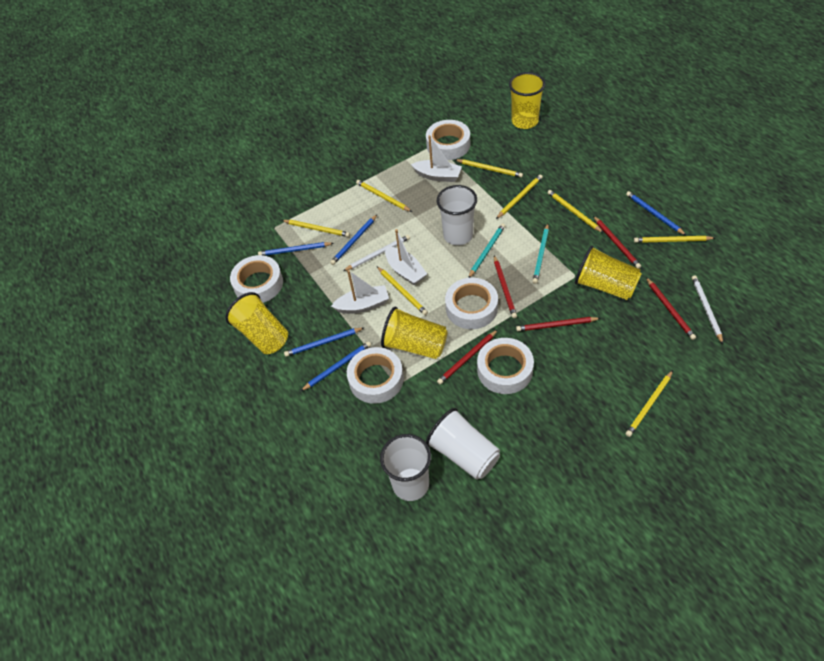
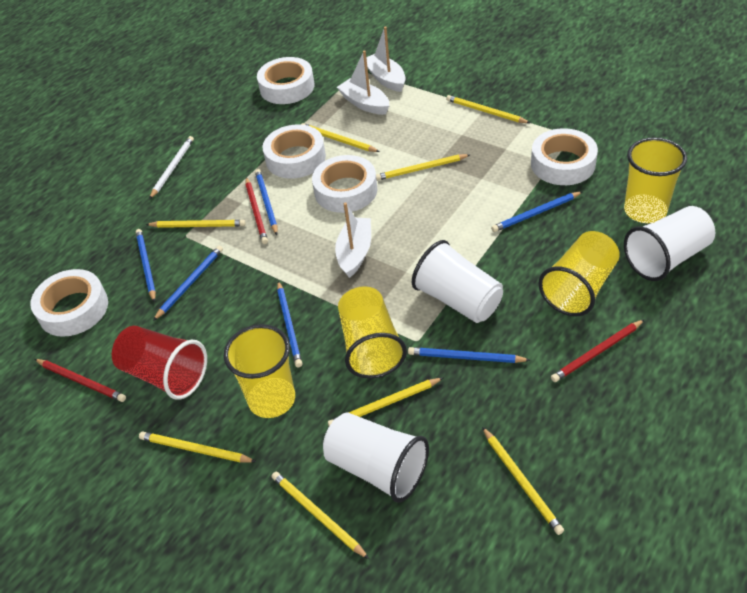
blue pencil: 5 -> 6
red cup: 0 -> 1
red pencil: 5 -> 3
turquoise pencil: 2 -> 0
white pencil: 2 -> 1

